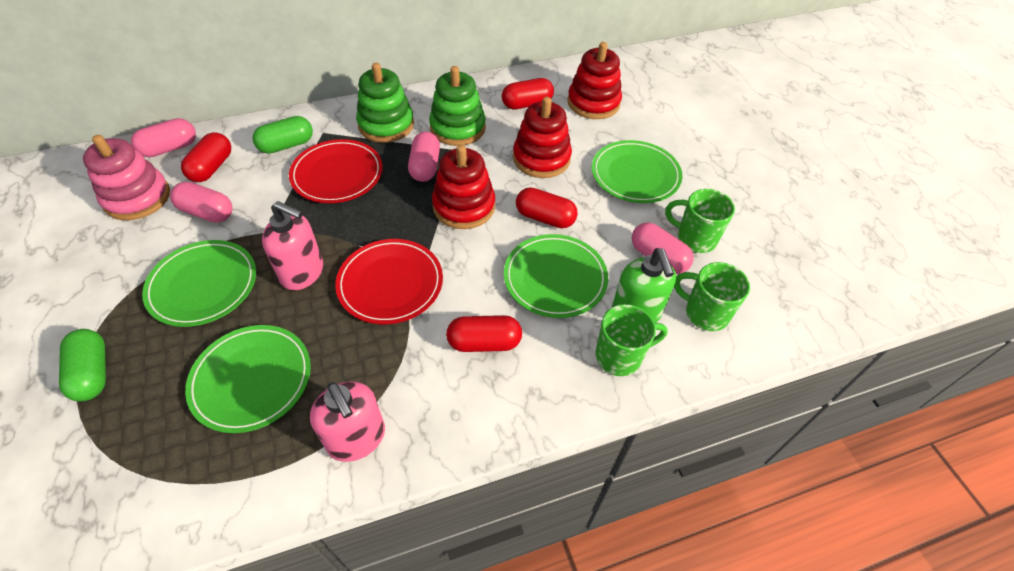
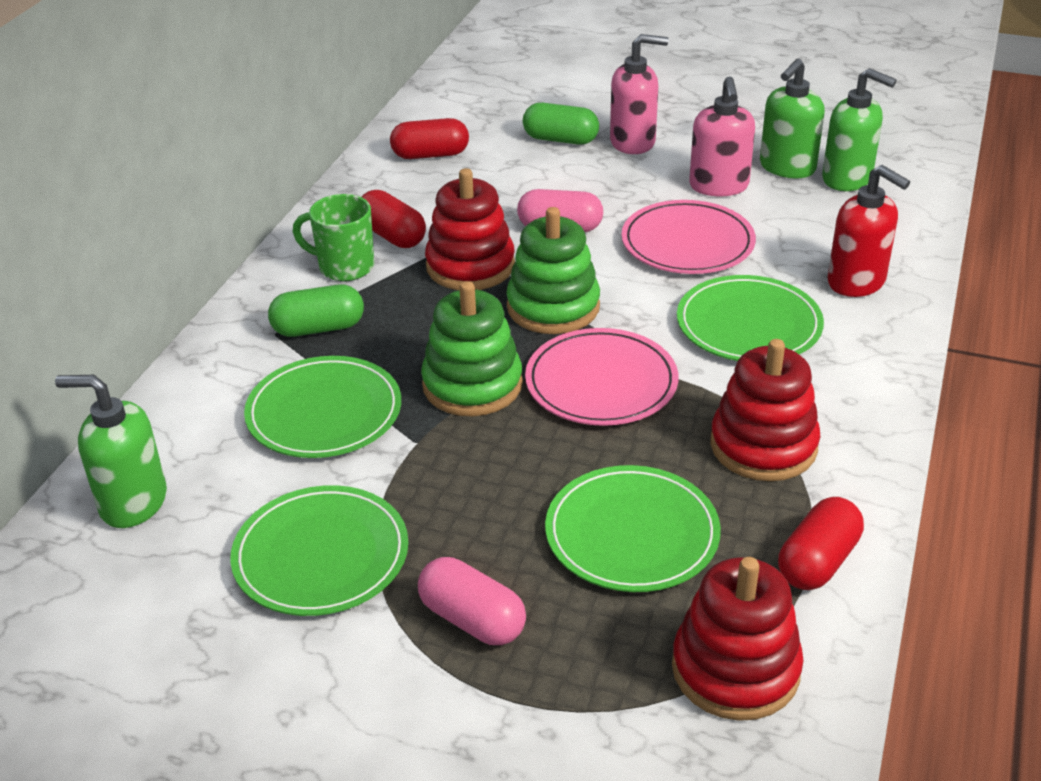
green mug: 3 -> 1
green soap dispenser: 1 -> 3
pink capsule: 4 -> 2
pink plate: 0 -> 2
pink stacking toy: 1 -> 0
red capsule: 4 -> 3
red plate: 2 -> 0
red soap dispenser: 0 -> 1

